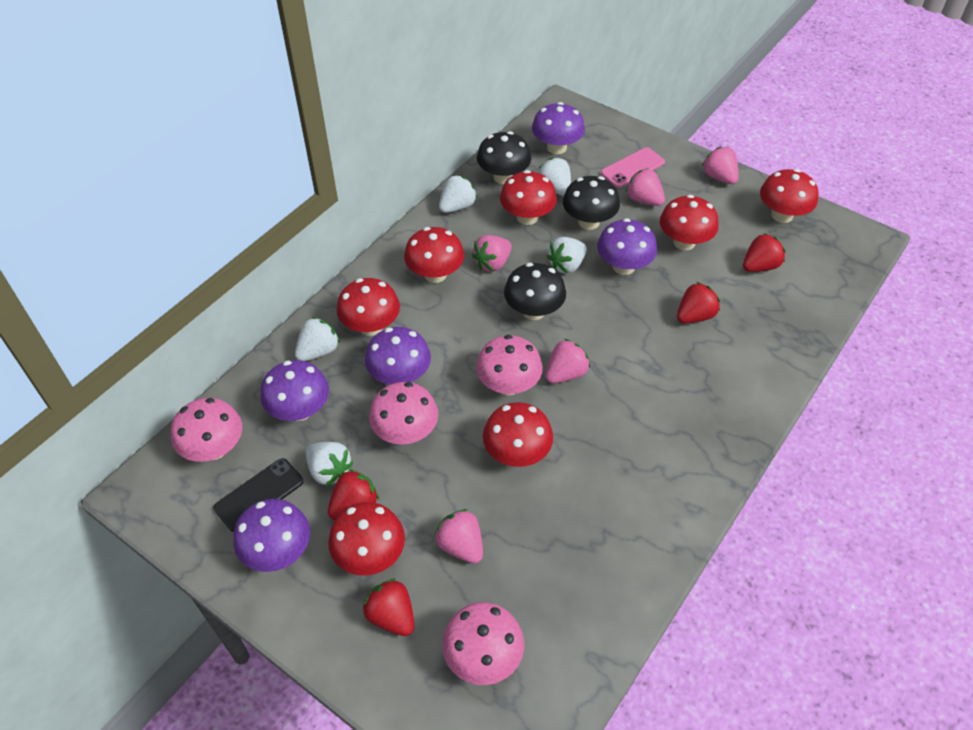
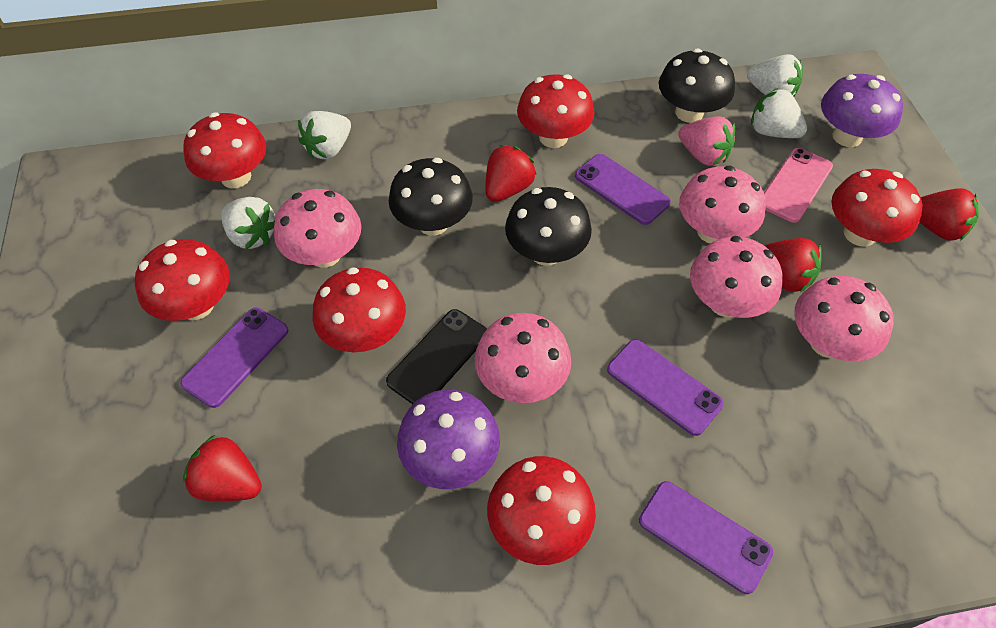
pink mushroom: 4 -> 5
pink strawberry: 5 -> 1
purple mushroom: 5 -> 2
purple phone: 0 -> 4
red mushroom: 7 -> 6
white strawberry: 5 -> 4

